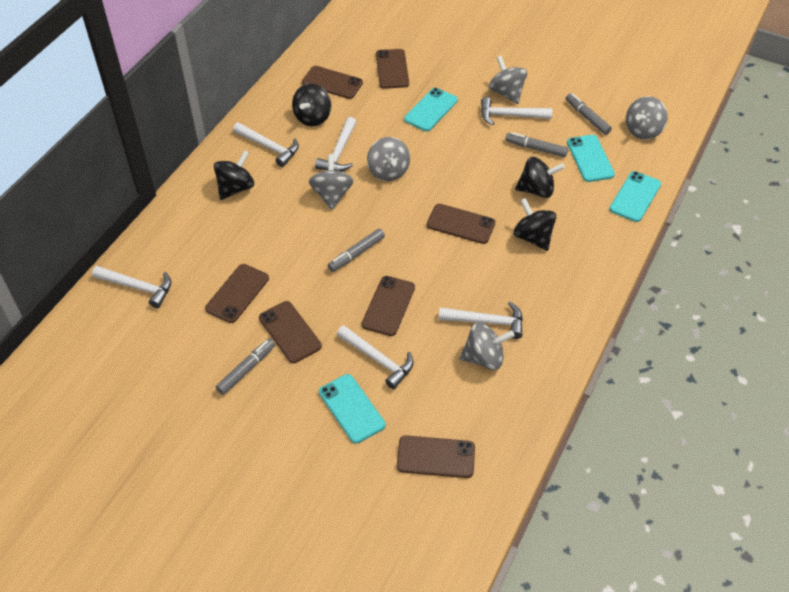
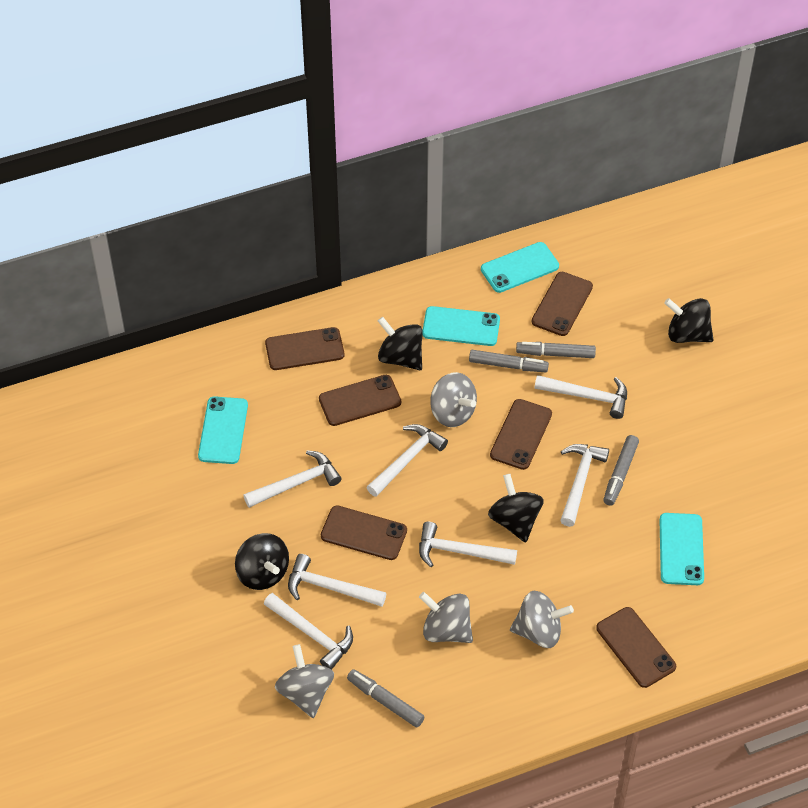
brown phone: 7 -> 6
grey spinning top: 5 -> 4
white hammer: 6 -> 7

